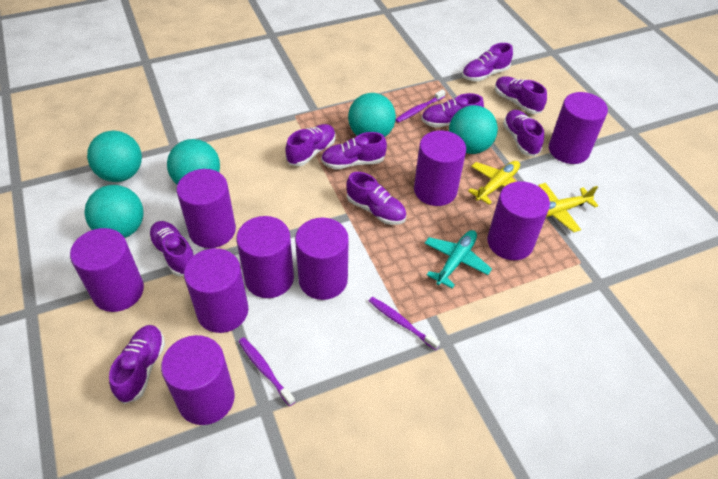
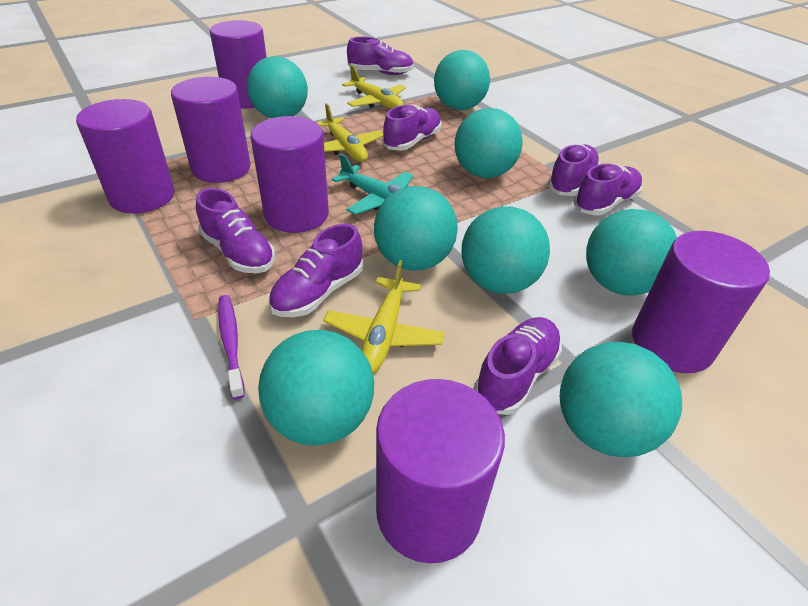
purple cylinder: 9 -> 6
purple shoe: 9 -> 7
purple toothbrush: 3 -> 1
turquoise ball: 5 -> 8
yellow plane: 2 -> 3

